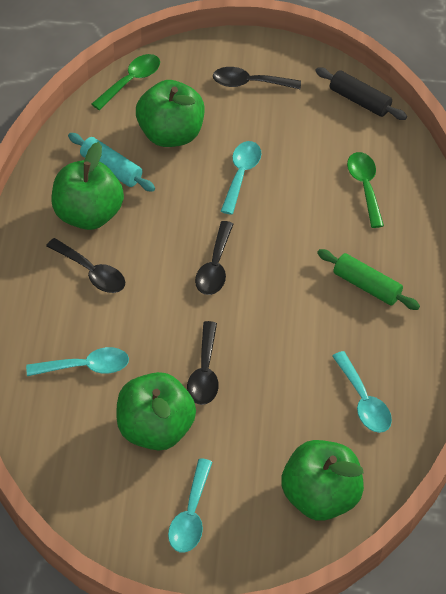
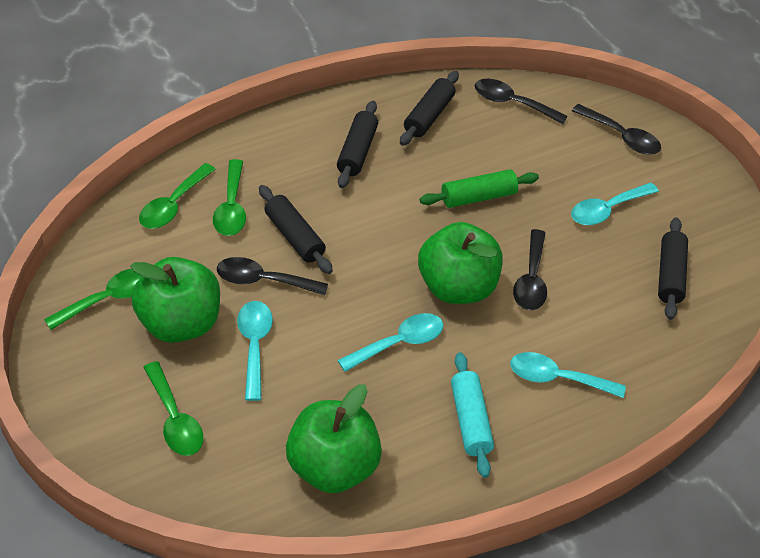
black rolling pin: 1 -> 4
green apple: 4 -> 3
green spoon: 2 -> 4

